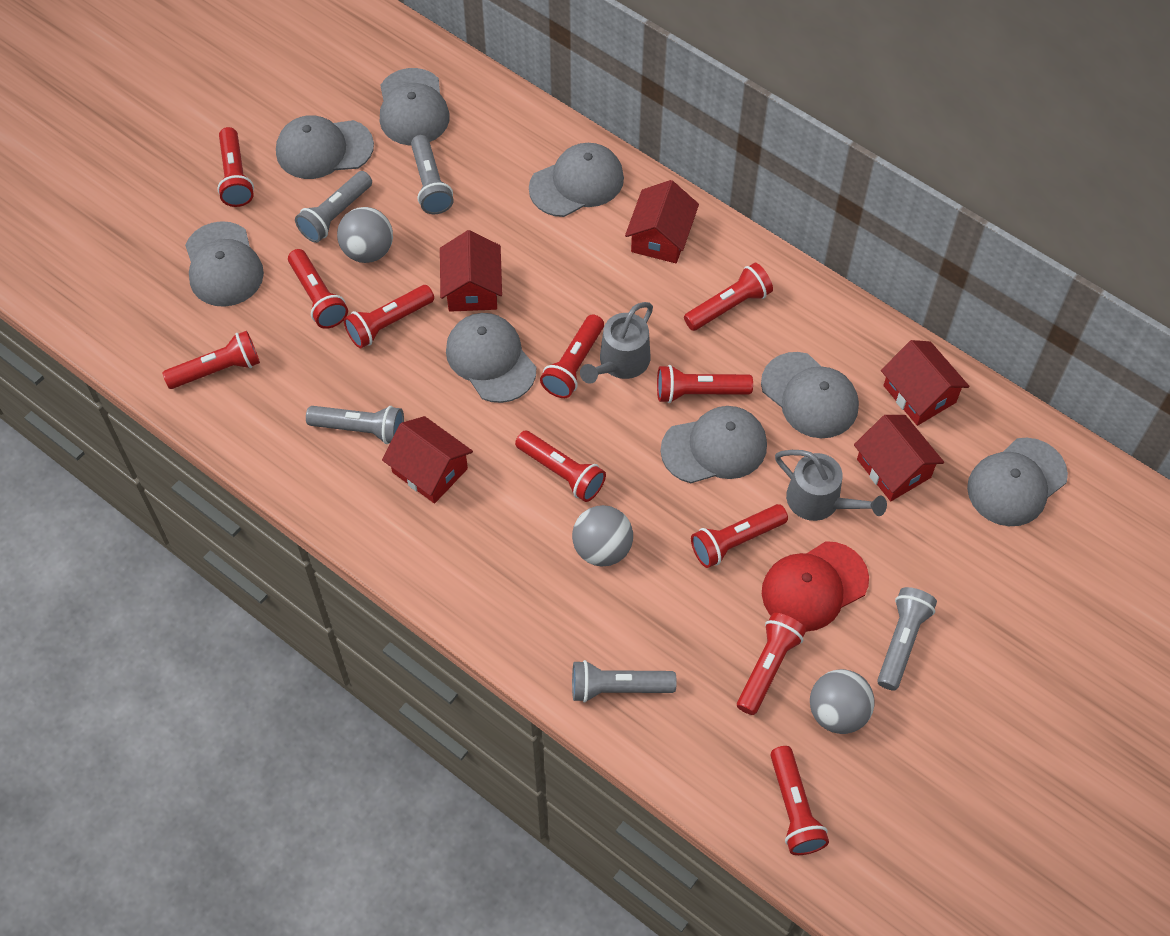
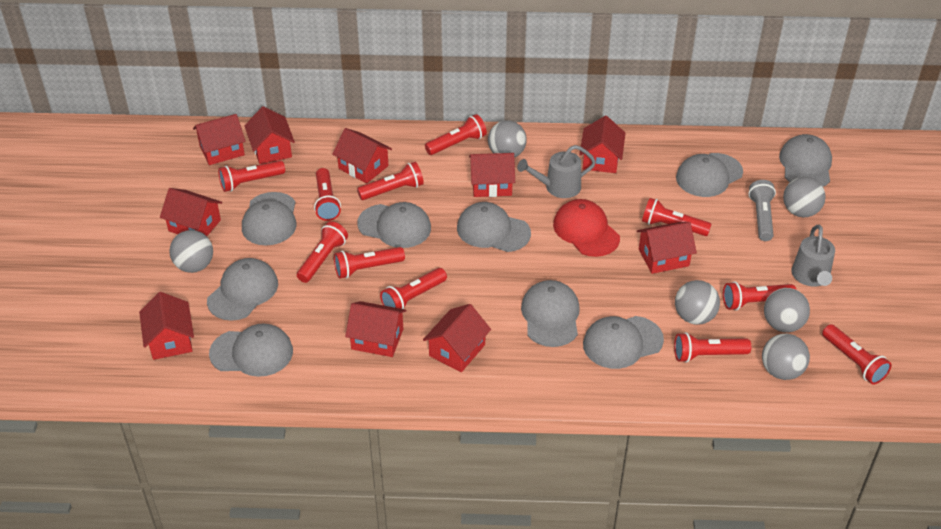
grey ball: 3 -> 6
grey cap: 8 -> 9
grey flashlight: 5 -> 1
red house: 5 -> 10

